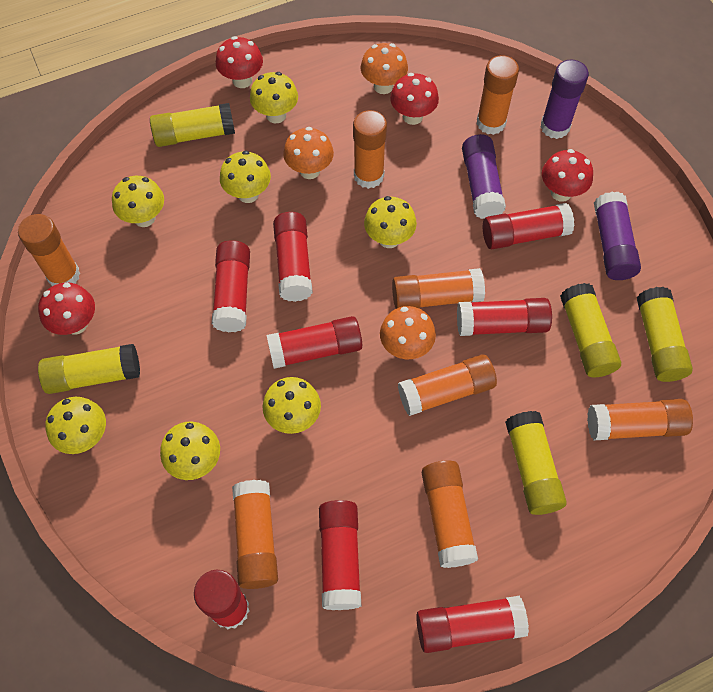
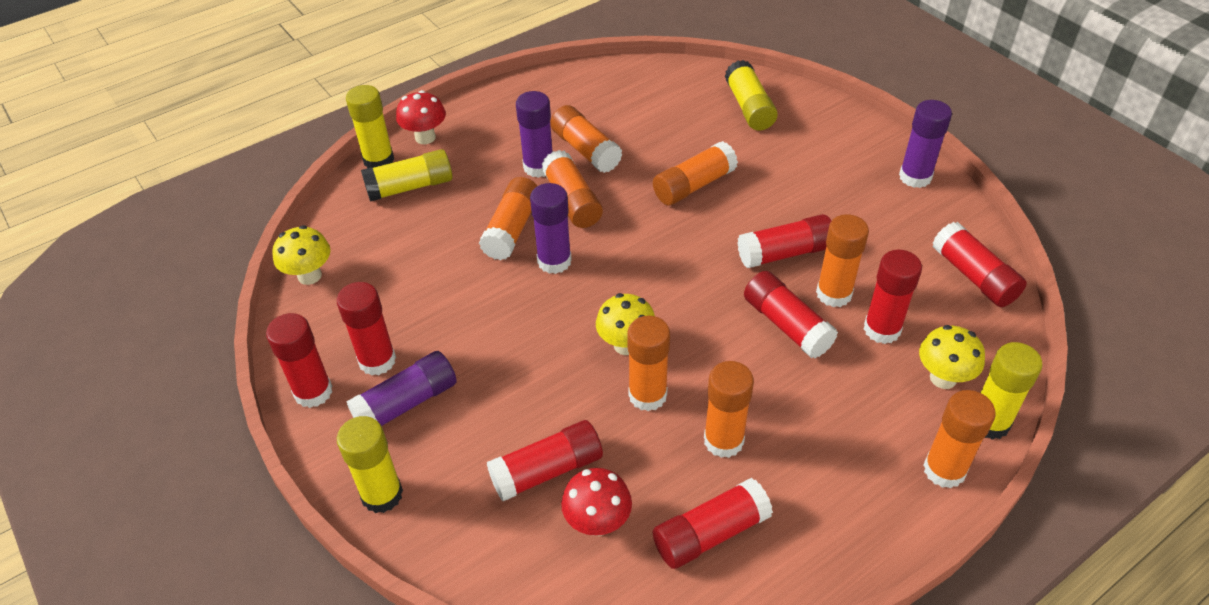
orange mushroom: 3 -> 0
purple glue stick: 3 -> 4
red mushroom: 4 -> 2
yellow mushroom: 7 -> 3

